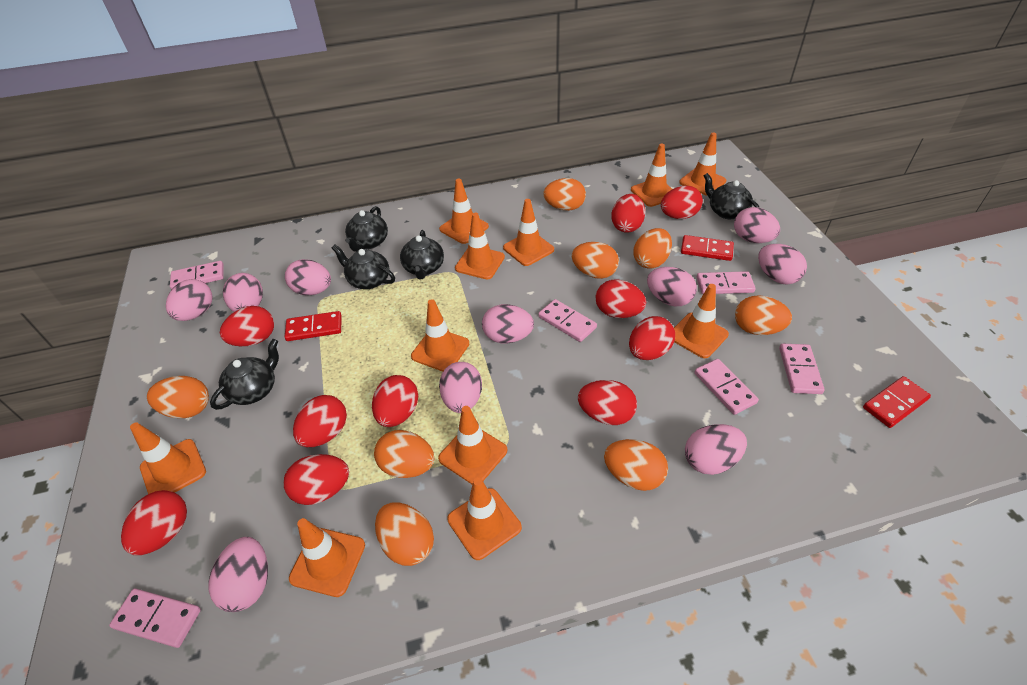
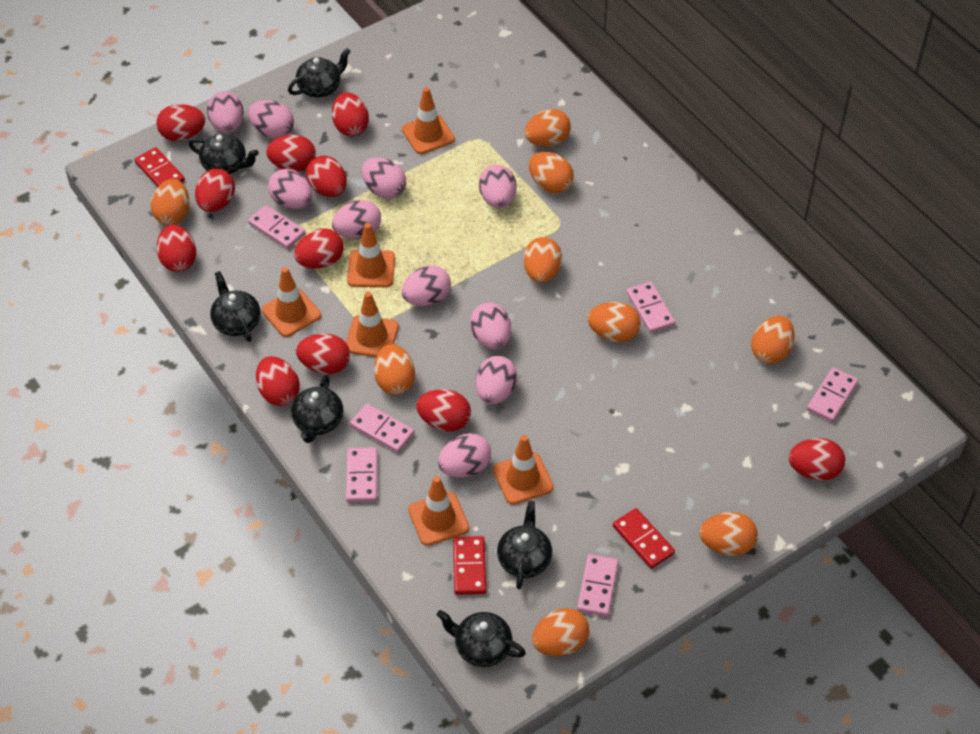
black teapot: 5 -> 6
orange egg: 8 -> 9
orange traffic cone: 11 -> 6
red egg: 10 -> 11

